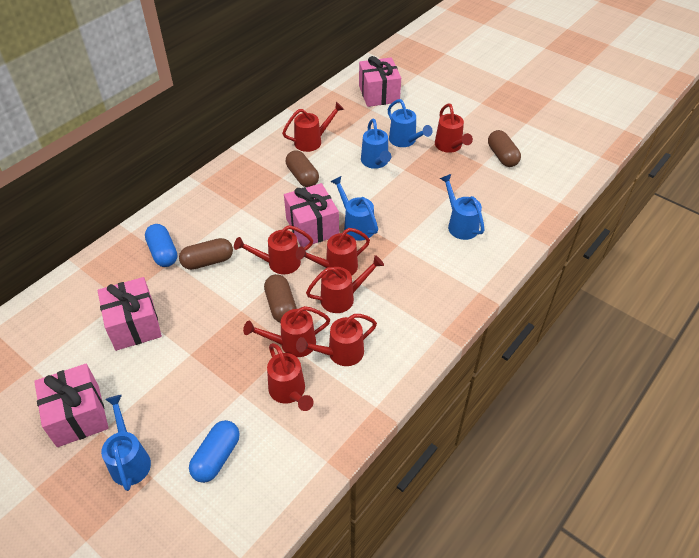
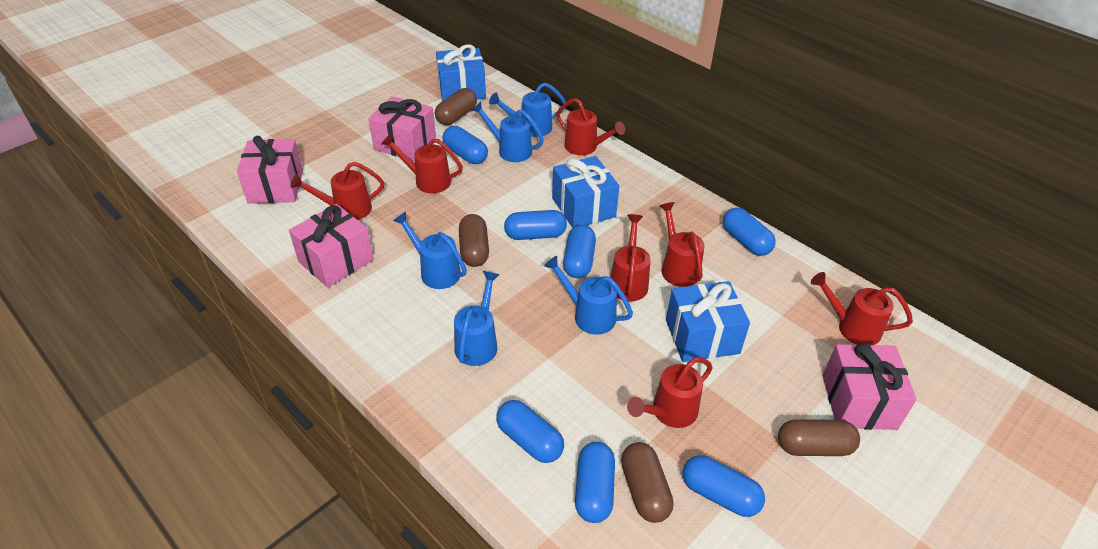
blue capsule: 2 -> 7
blue gift: 0 -> 3
red watering can: 8 -> 7

